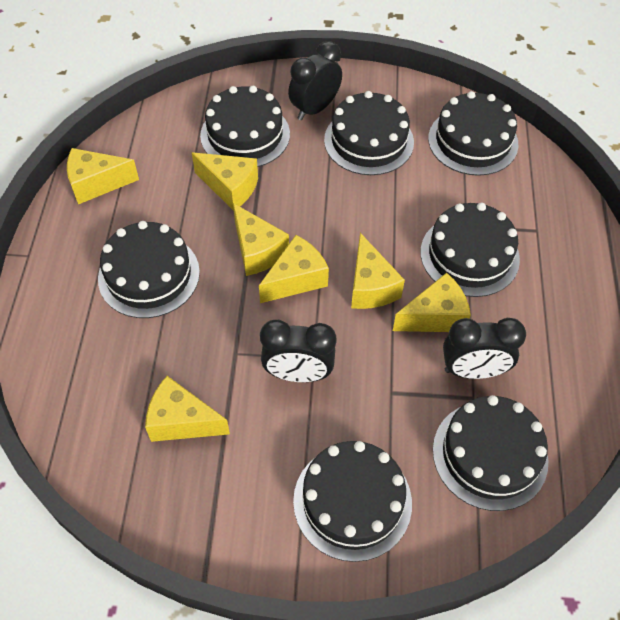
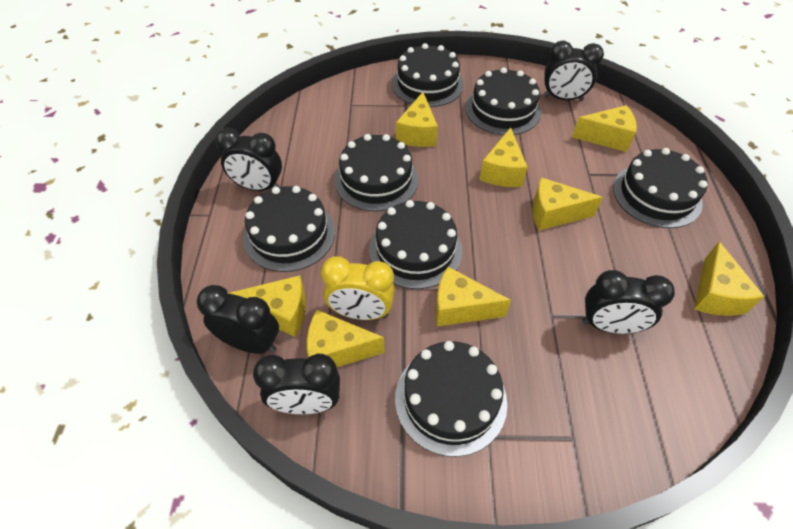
black clock: 3 -> 5
yellow cheese: 7 -> 8
yellow clock: 0 -> 1

